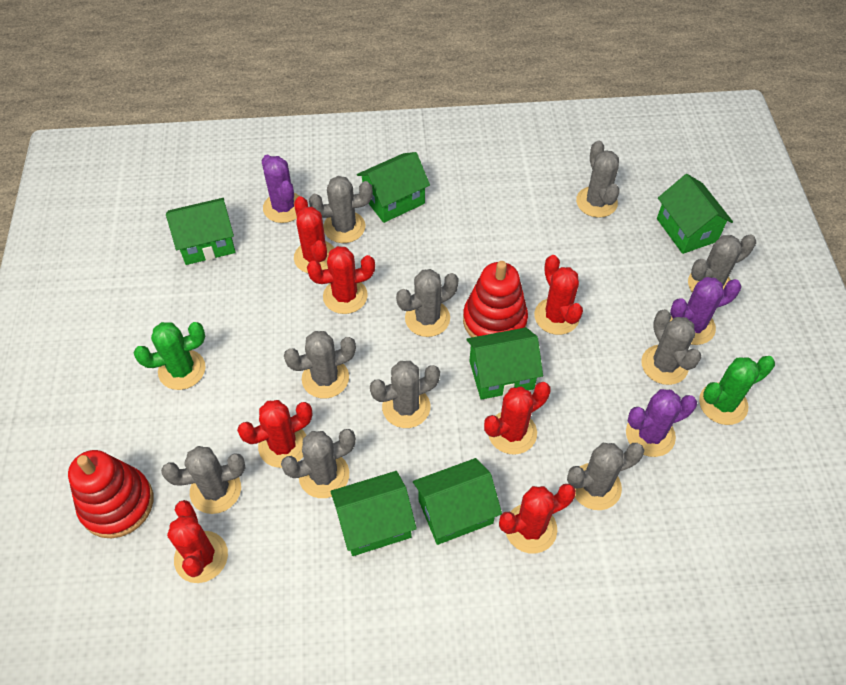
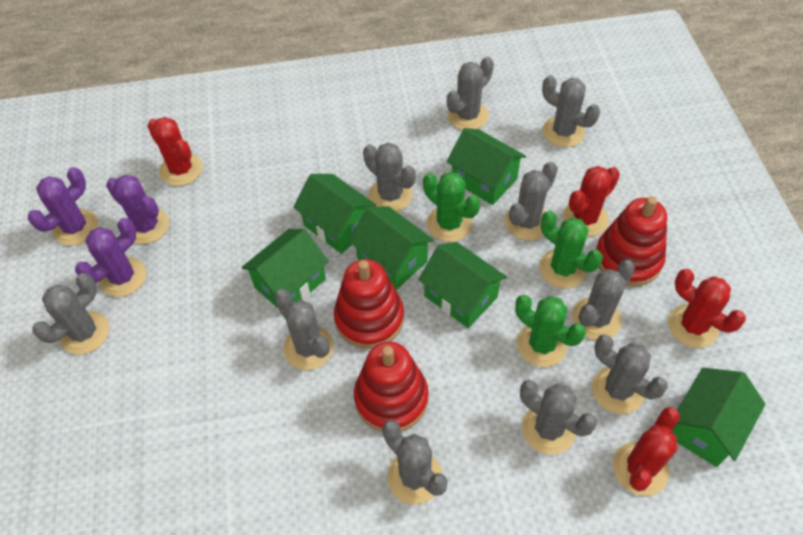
green cactus: 2 -> 3
red cactus: 7 -> 4
red stacking toy: 2 -> 3

